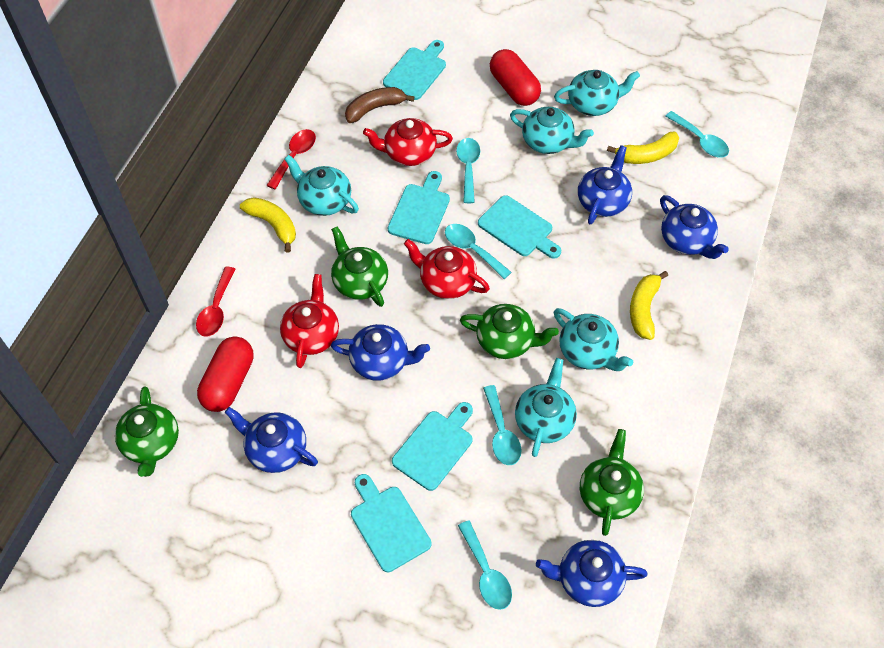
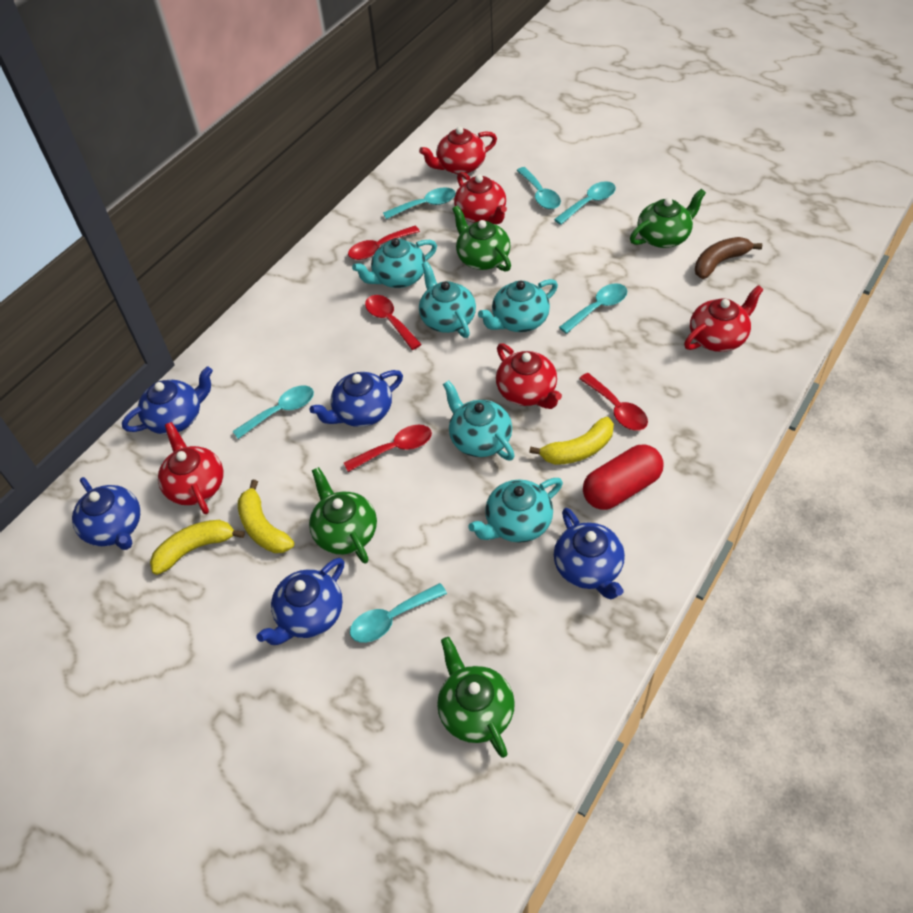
red capsule: 2 -> 1
red spoon: 2 -> 4
red teapot: 3 -> 5
turquoise cutting board: 5 -> 0
turquoise spoon: 5 -> 6

